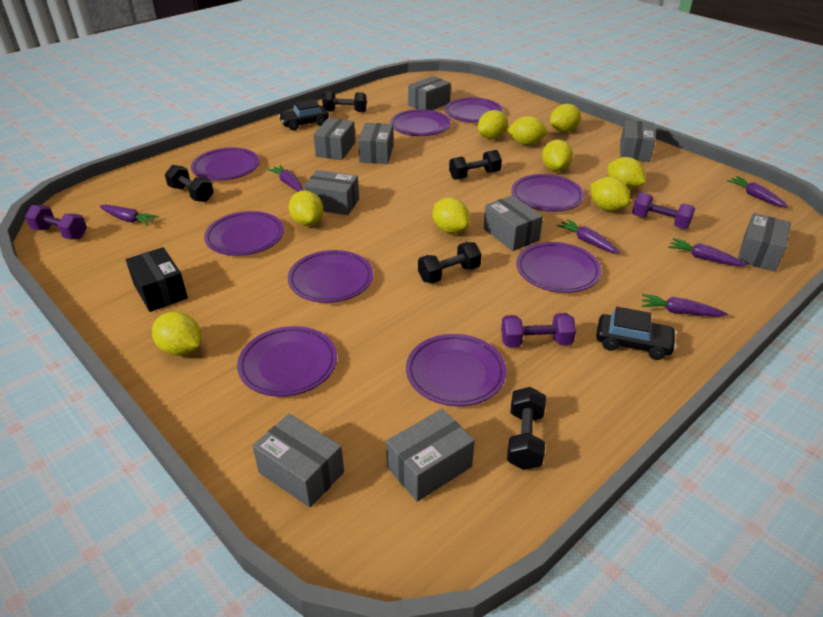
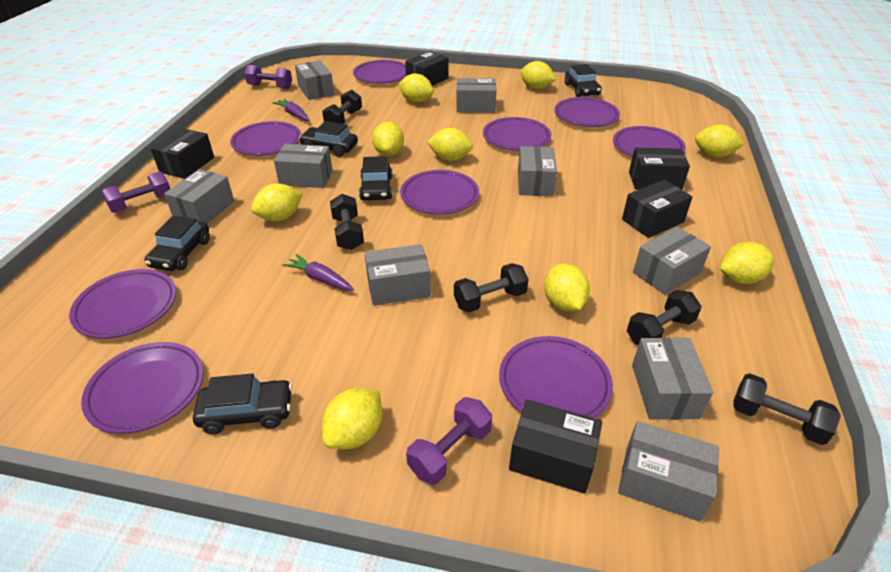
black box: 1 -> 5
black car: 2 -> 5
purple carrot: 6 -> 2

